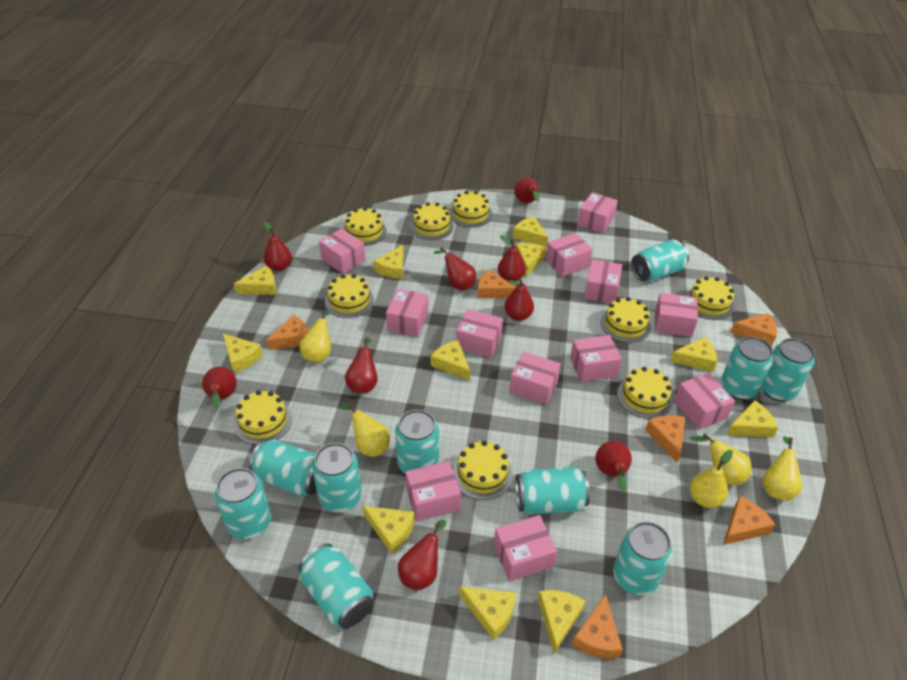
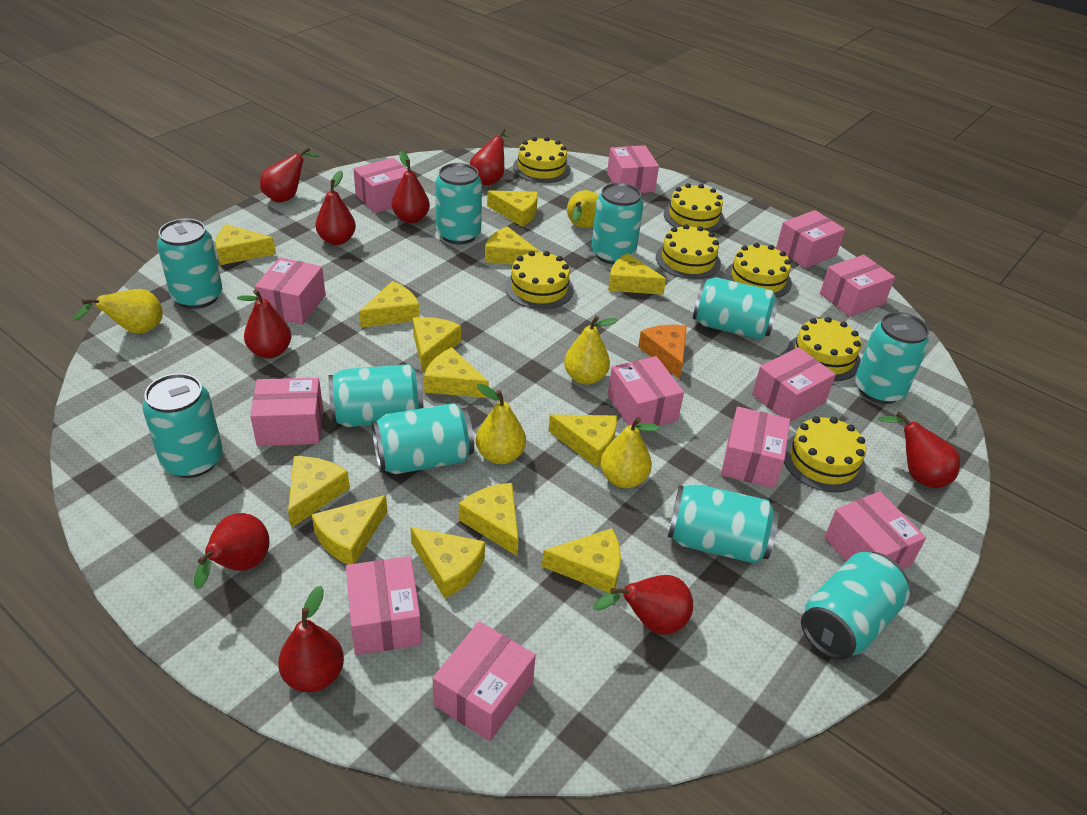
orange cheese: 6 -> 1
yellow cake: 9 -> 7
yellow cheese: 11 -> 13

